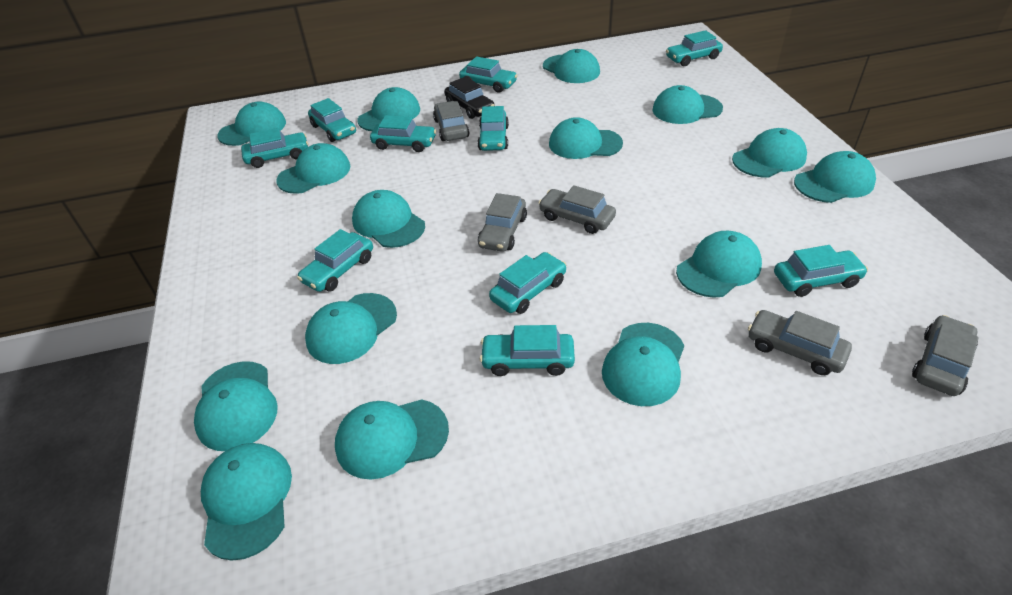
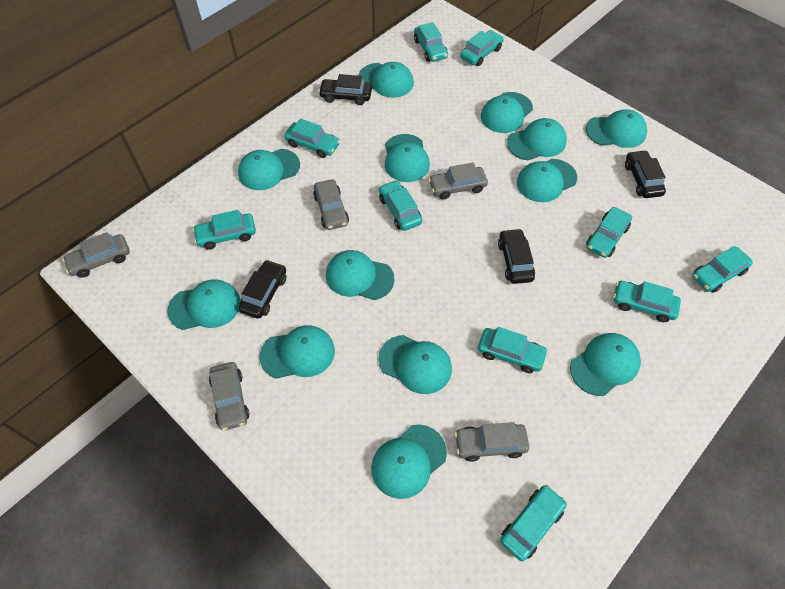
black car: 1 -> 4
turquoise cap: 15 -> 13

